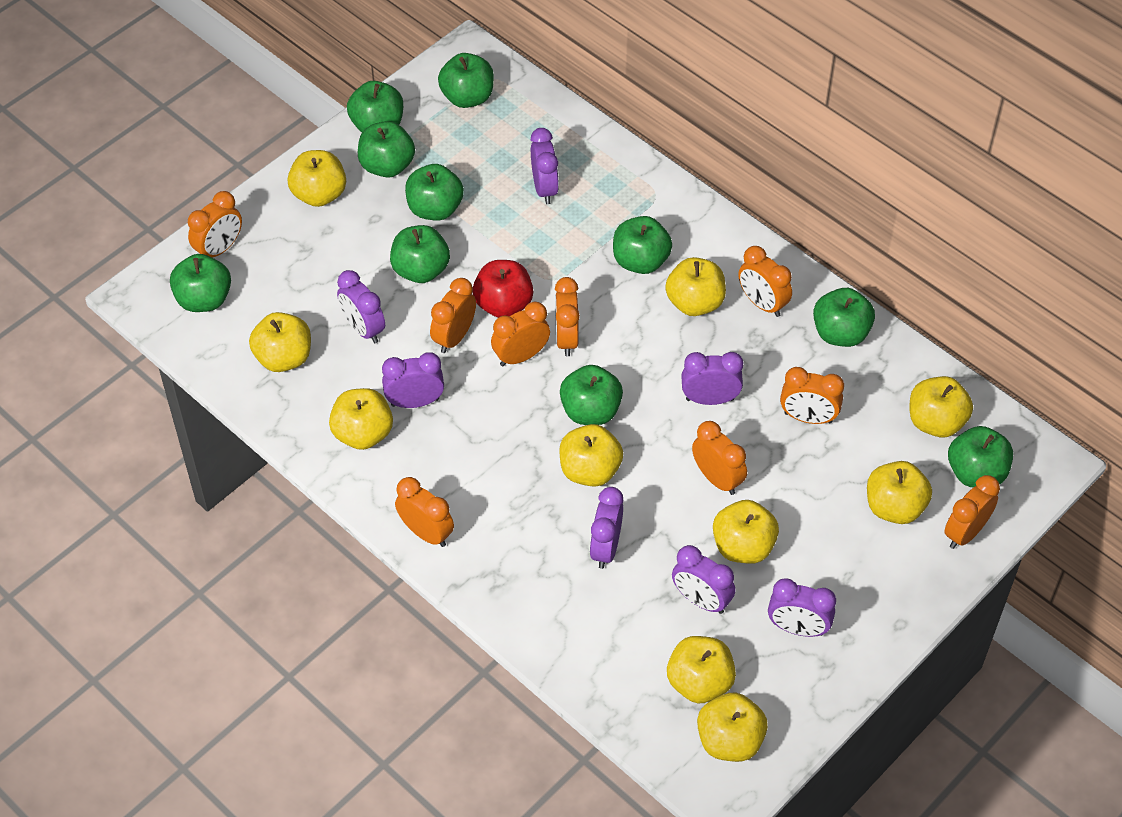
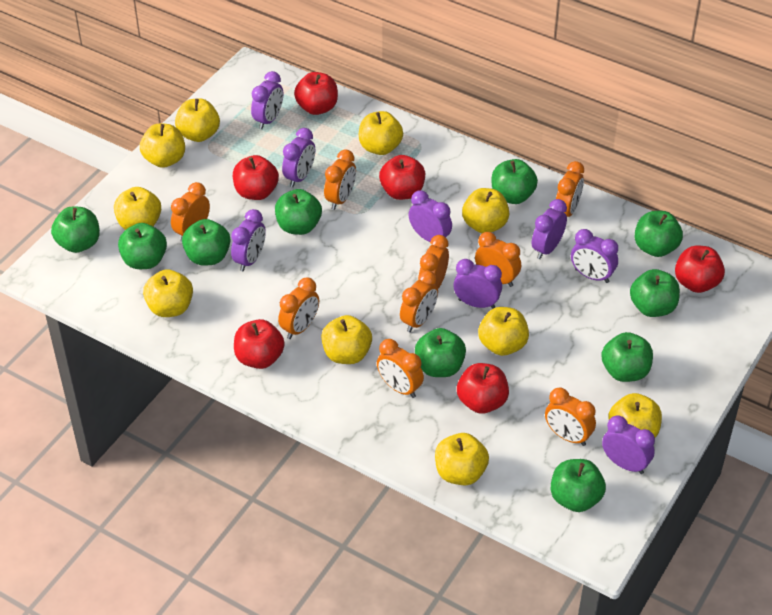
purple clock: 7 -> 8
red apple: 1 -> 6

